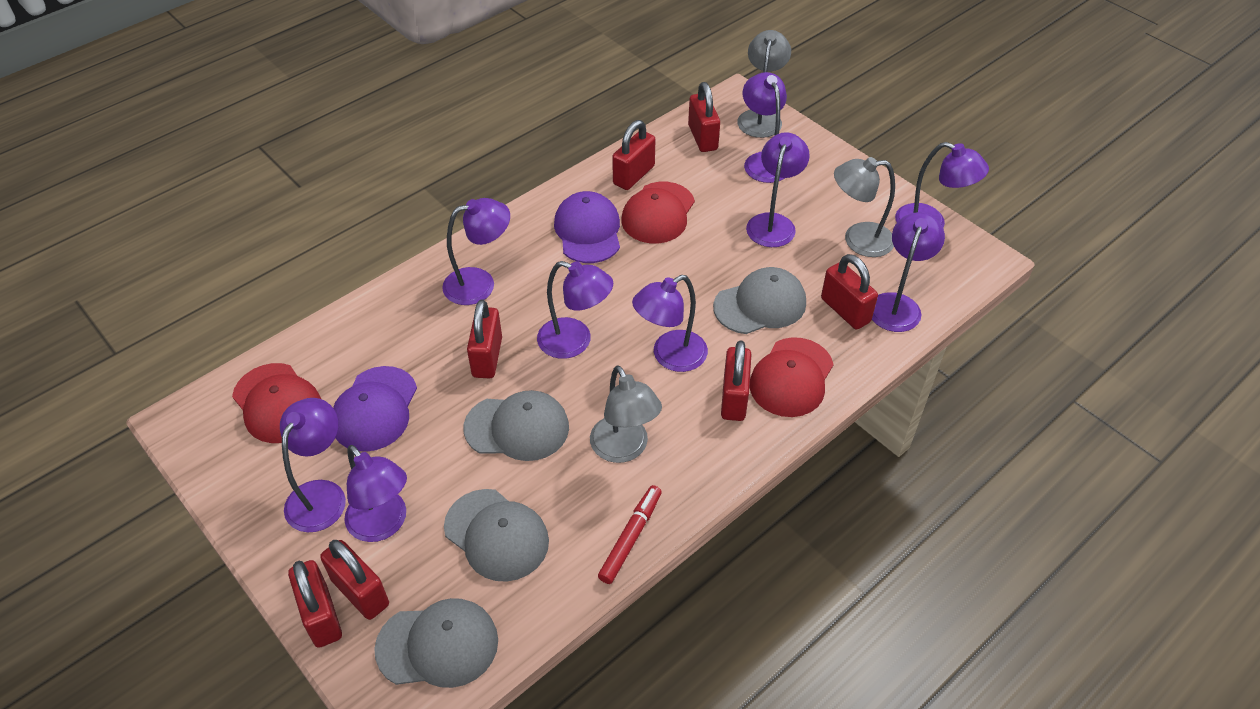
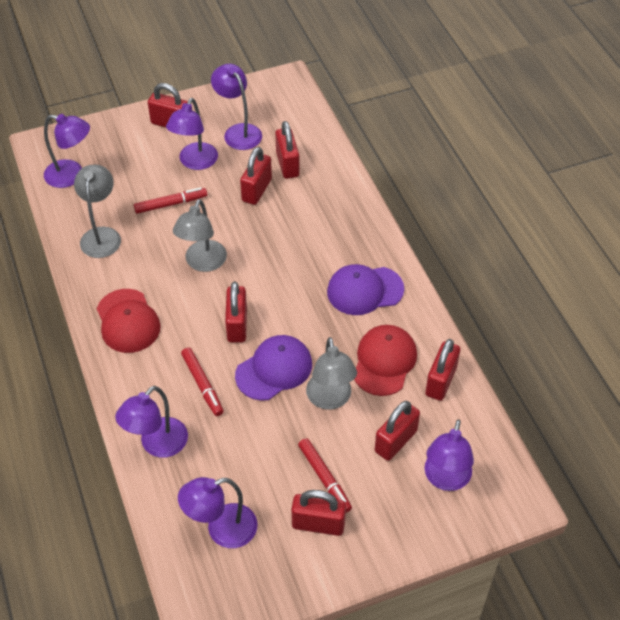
grey cap: 4 -> 0
purple lamp: 9 -> 6
red cap: 3 -> 2
red marker: 1 -> 3

